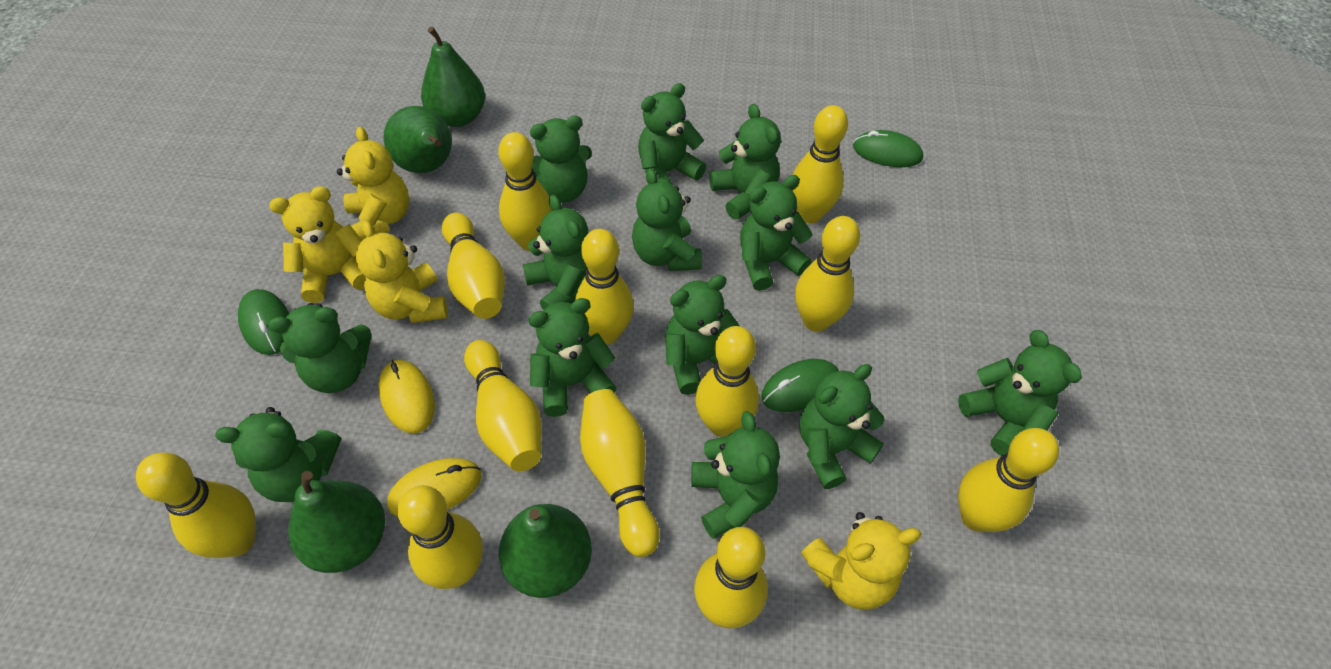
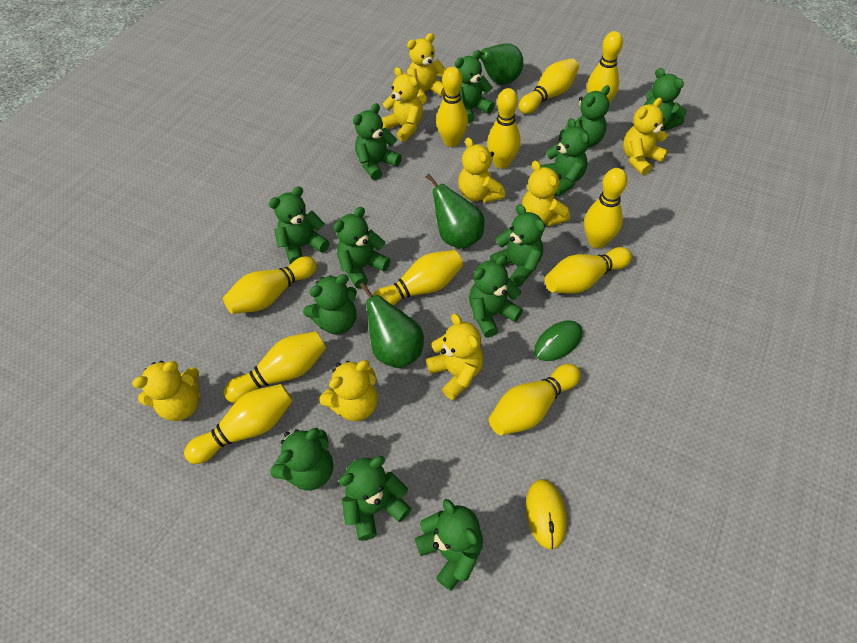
green mouse: 3 -> 1
green pear: 4 -> 3
yellow bowling pin: 12 -> 11
yellow mouse: 2 -> 1
yellow teddy bear: 4 -> 8

